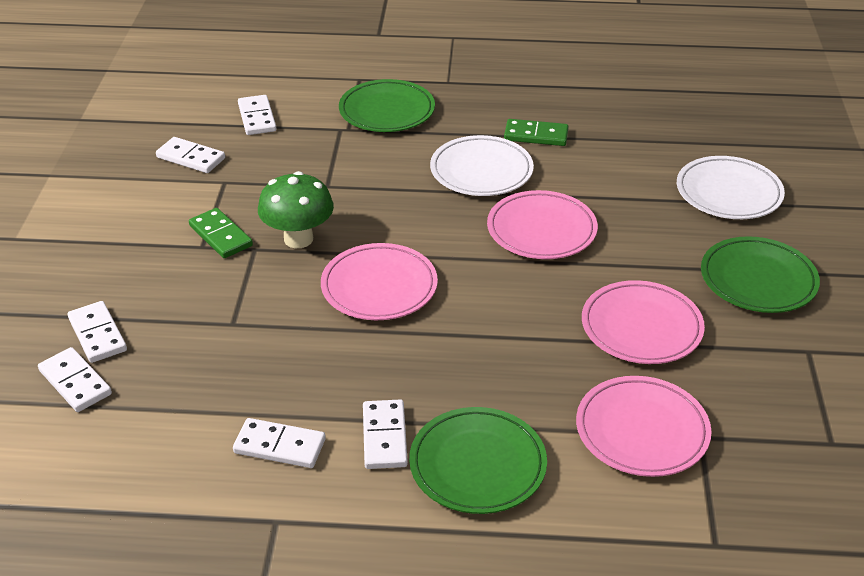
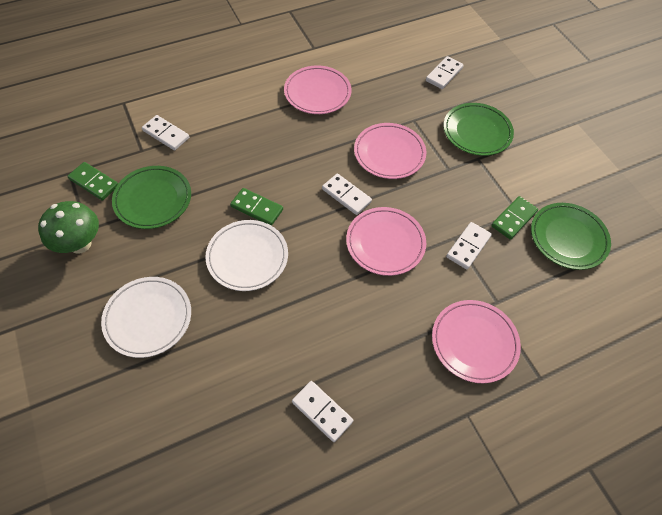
green domino: 2 -> 3
white domino: 6 -> 5

